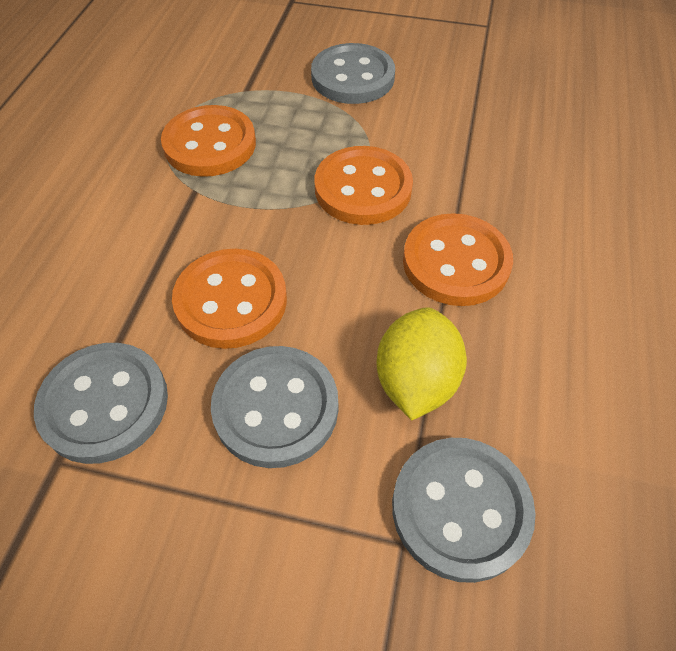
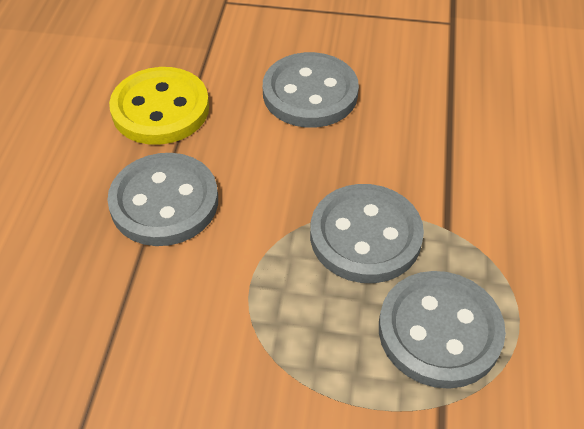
orange button: 4 -> 0
yellow button: 0 -> 1
yellow lemon: 1 -> 0

